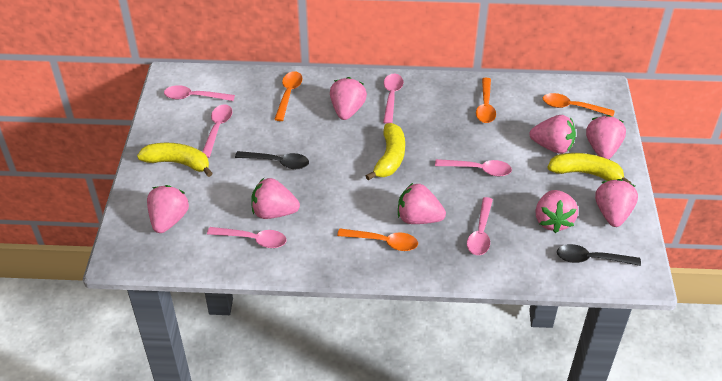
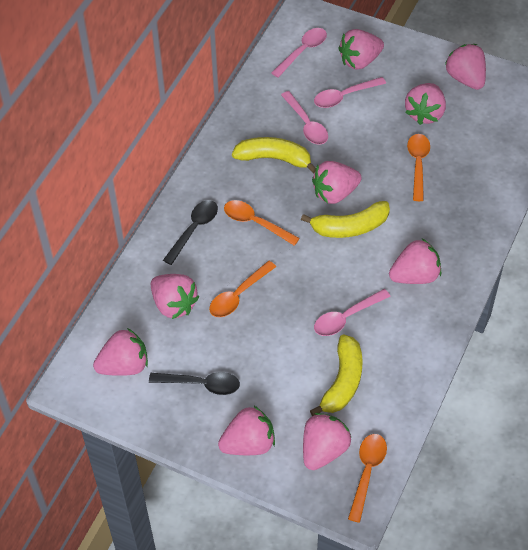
pink spoon: 6 -> 4
pink strawberry: 8 -> 9

